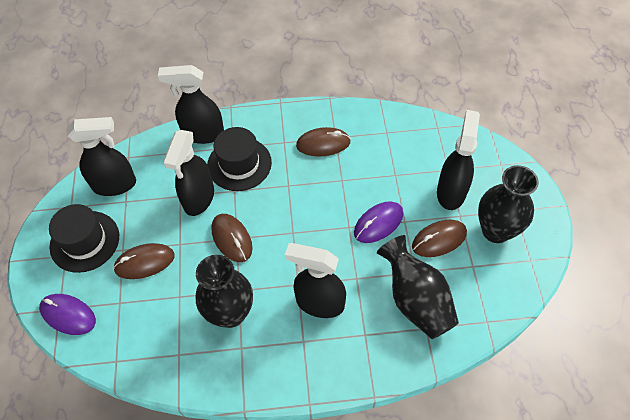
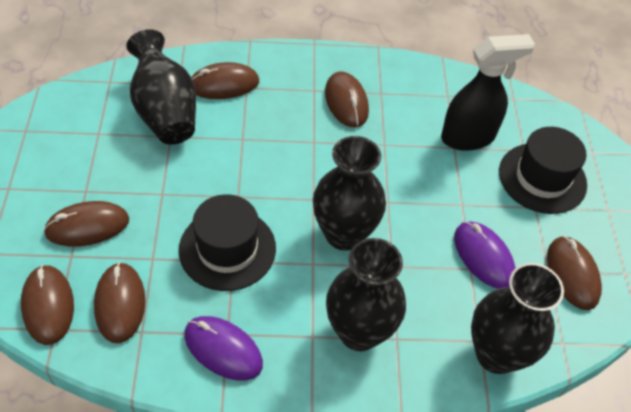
black spray bottle: 5 -> 1
black vase: 3 -> 4
brown mouse: 4 -> 6

